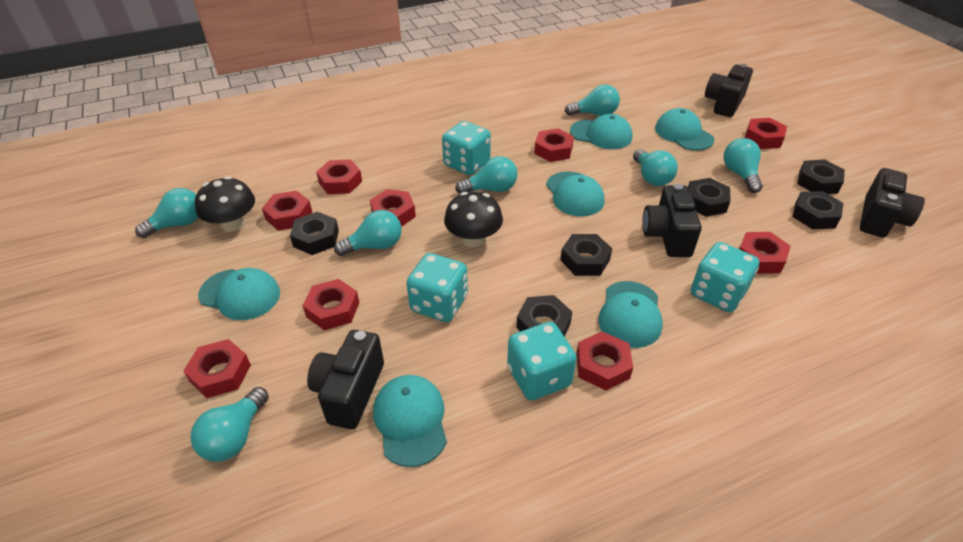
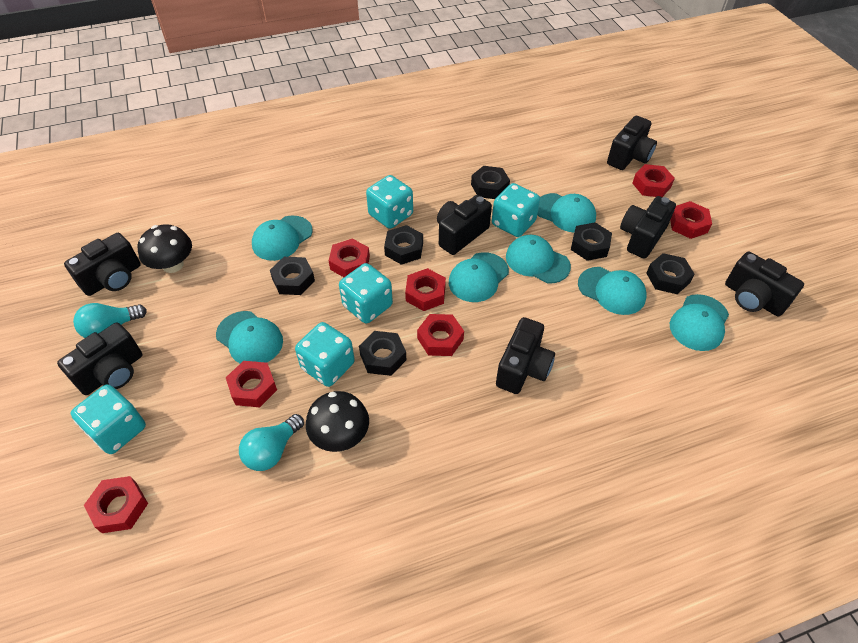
black camera: 4 -> 7
red nut: 9 -> 7
turquoise cap: 6 -> 7
turquoise dice: 4 -> 5
turquoise light bulb: 7 -> 2

